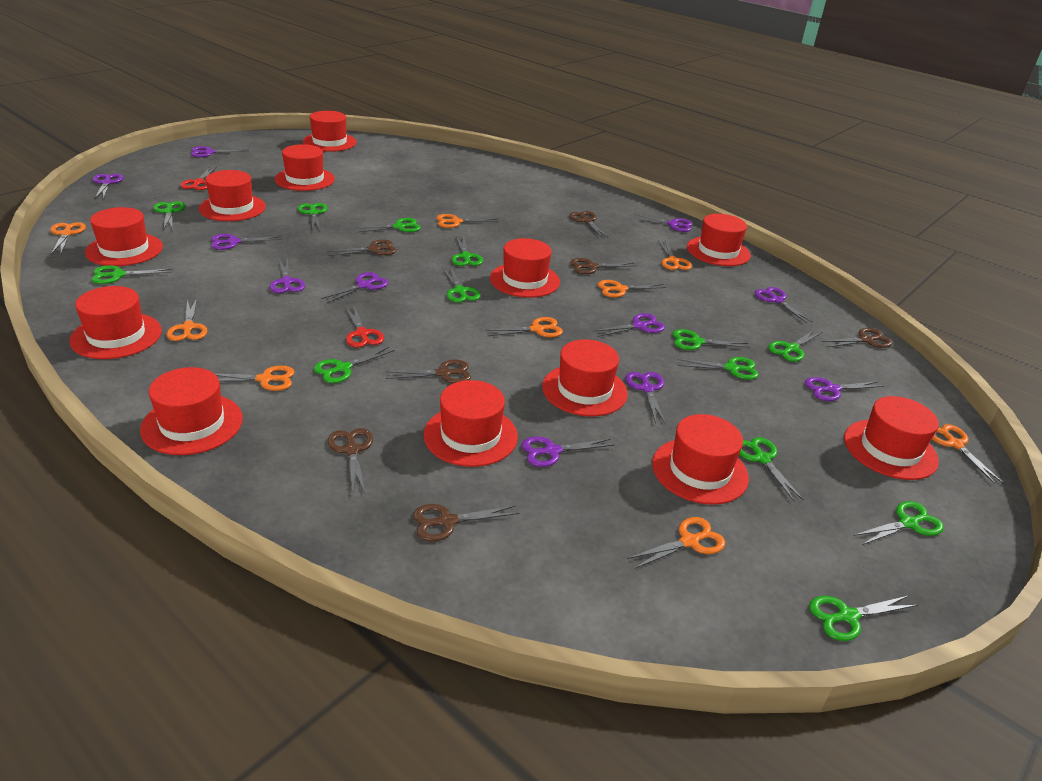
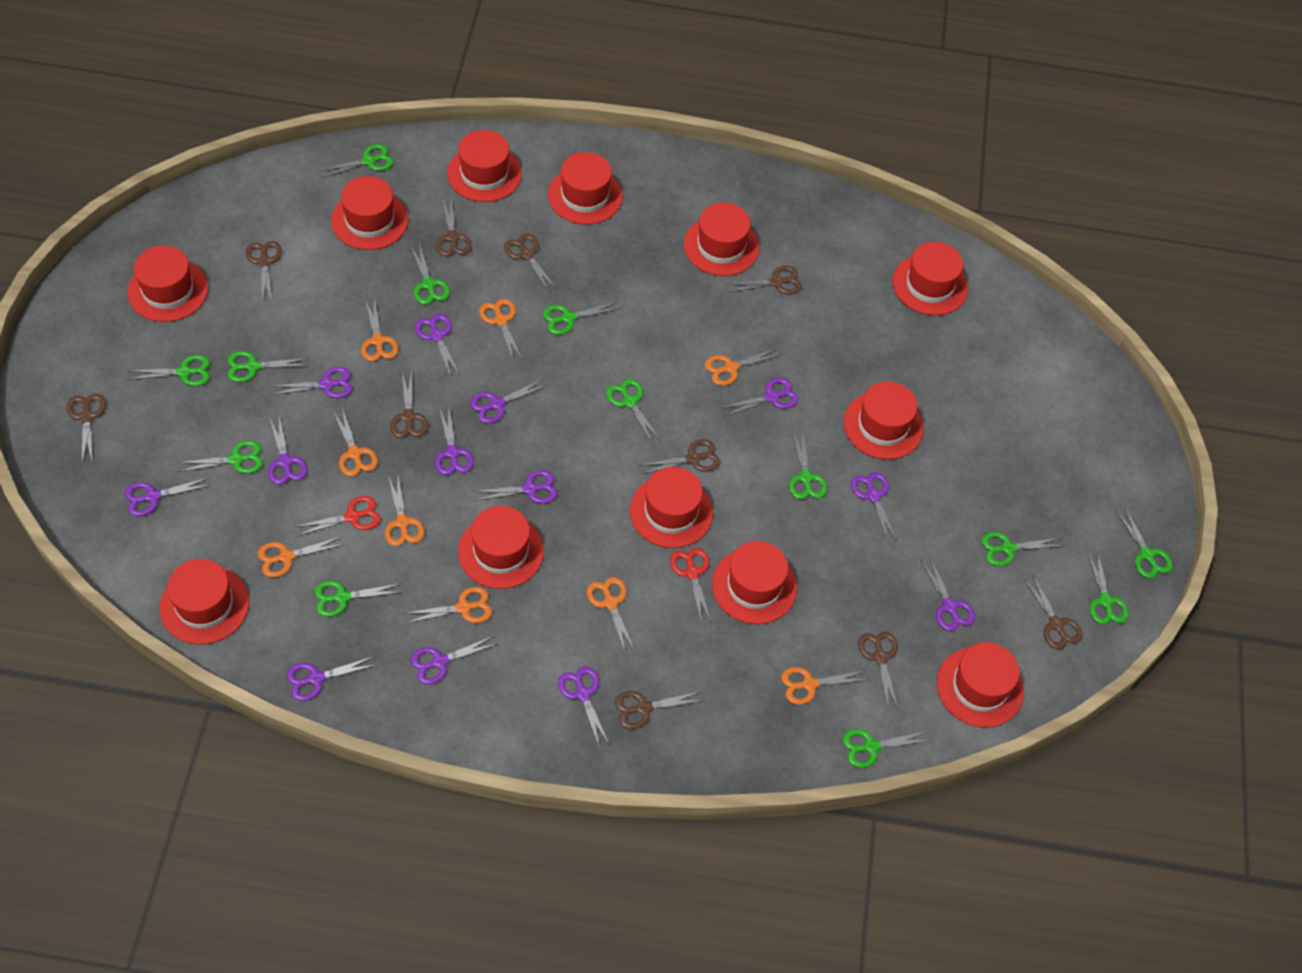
brown scissors: 7 -> 10
purple scissors: 11 -> 13

